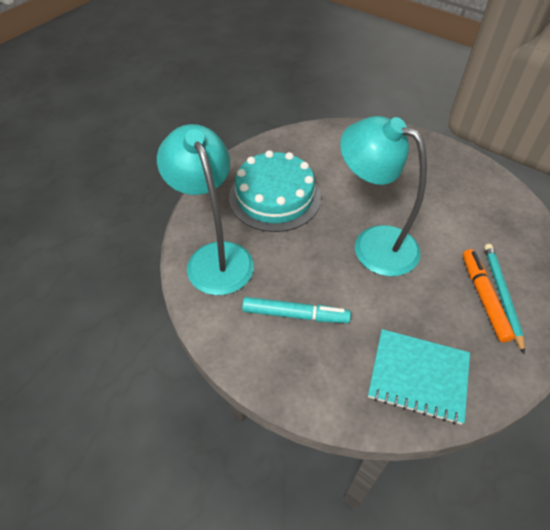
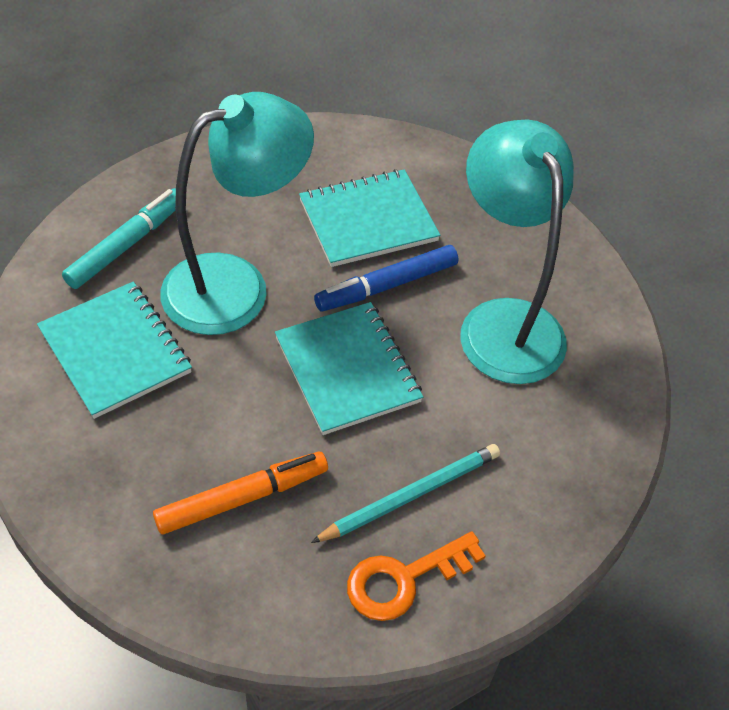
blue marker: 0 -> 1
orange key: 0 -> 1
turquoise cake: 1 -> 0
turquoise notebook: 1 -> 3

